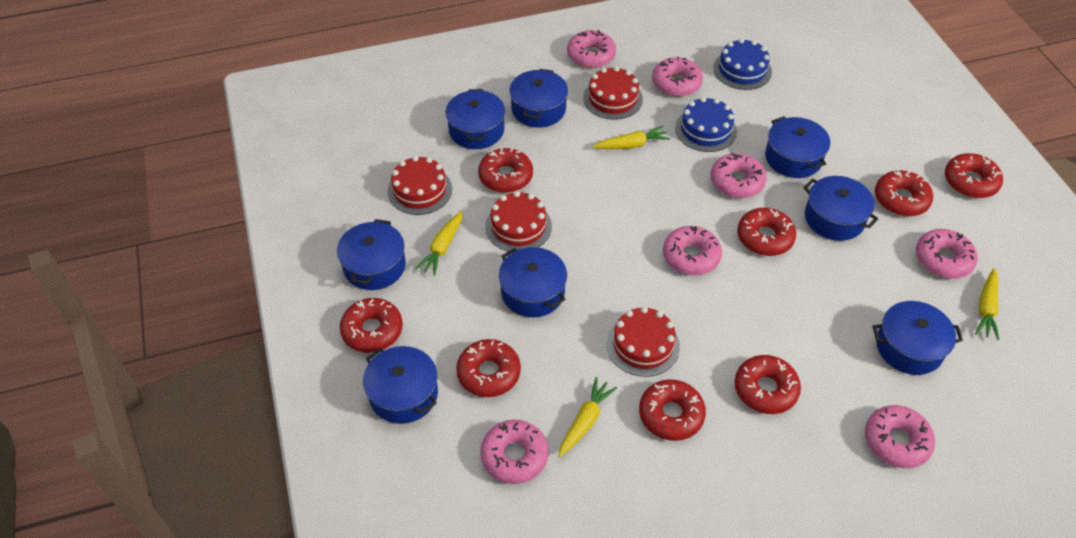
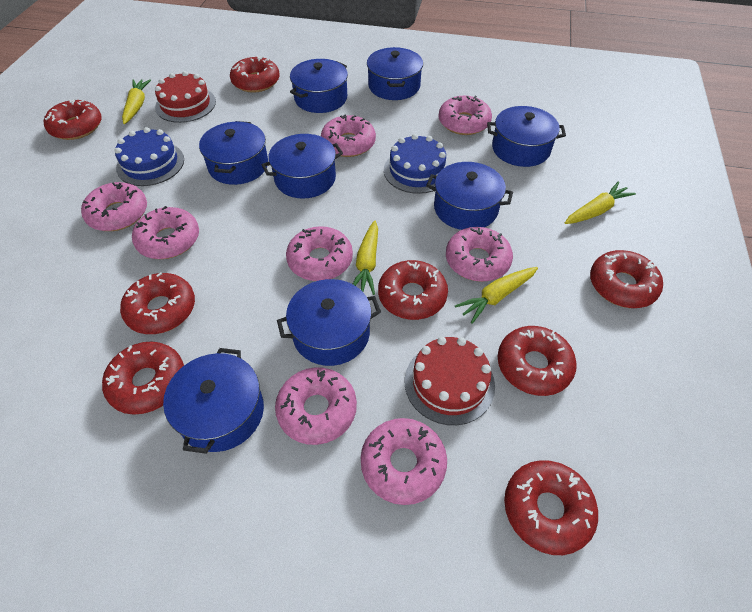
pink donut: 7 -> 8
red cake: 4 -> 2

